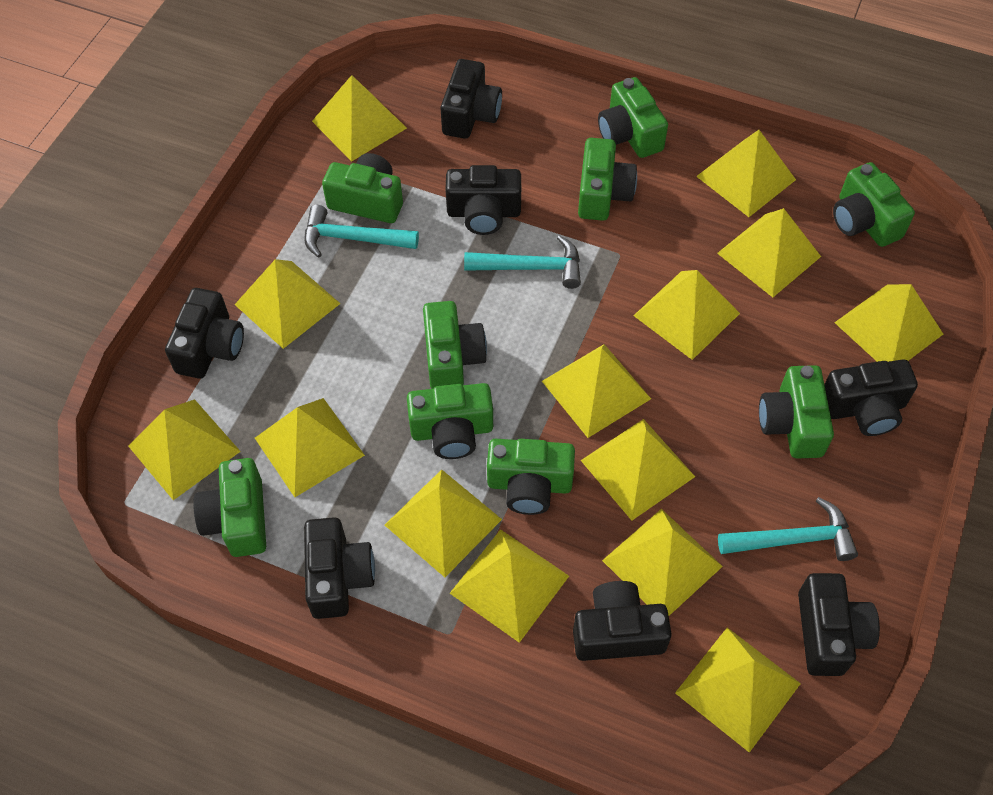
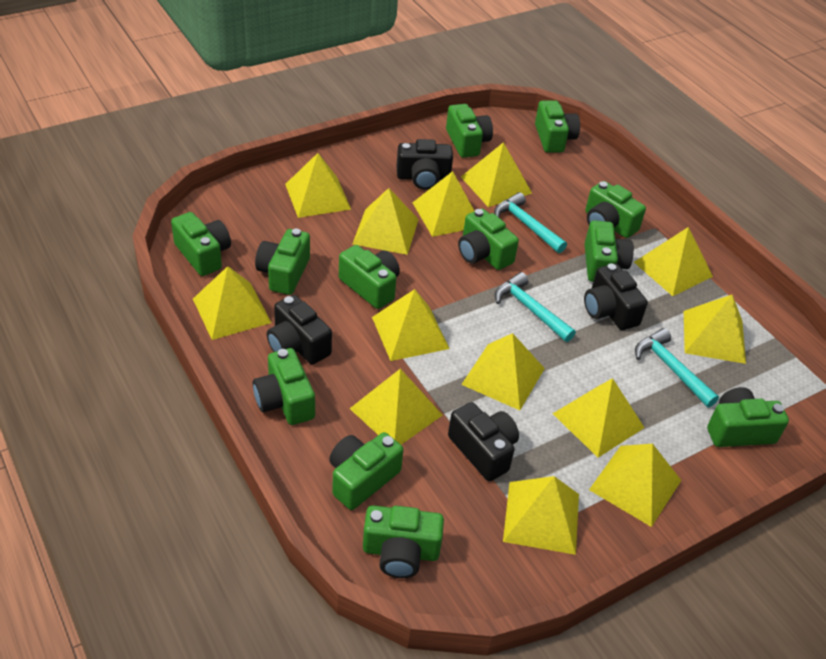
black camera: 7 -> 4
green camera: 9 -> 12
yellow pyramid: 14 -> 13

